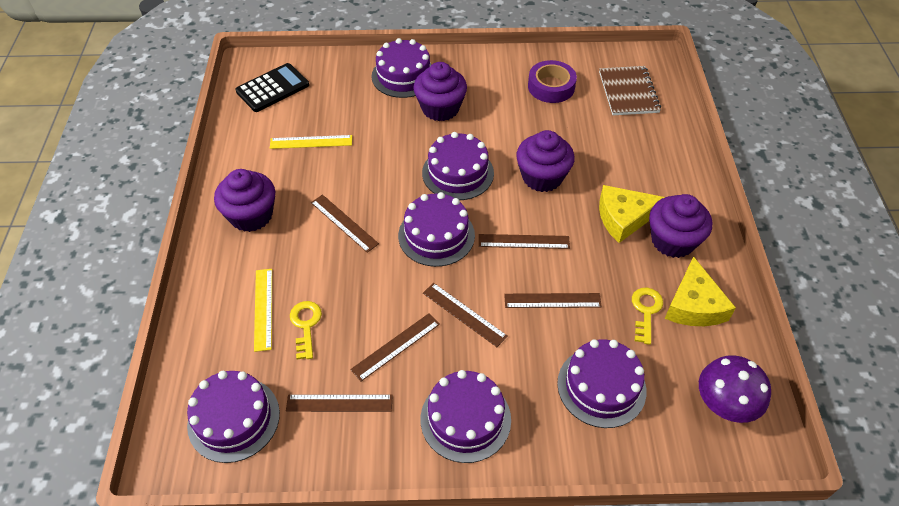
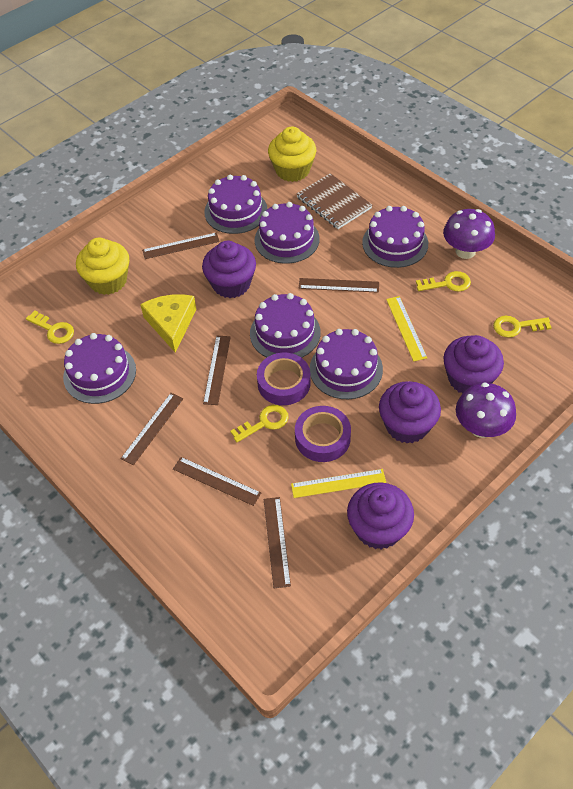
black calculator: 1 -> 0
purple mushroom: 1 -> 2
purple tape: 1 -> 2
yellow cheese: 2 -> 1
yellow cupcake: 0 -> 2
yellow key: 2 -> 4

